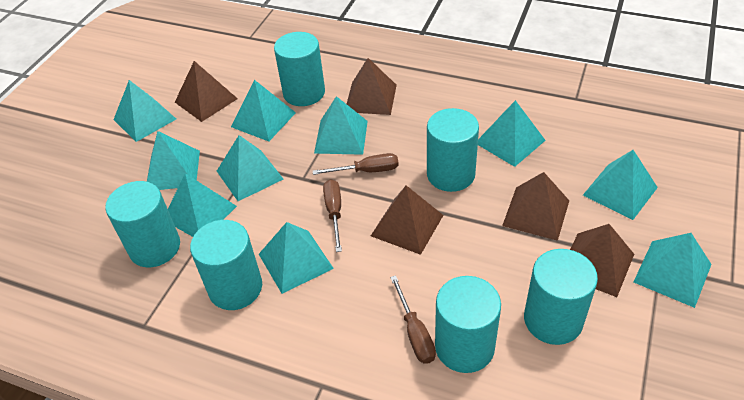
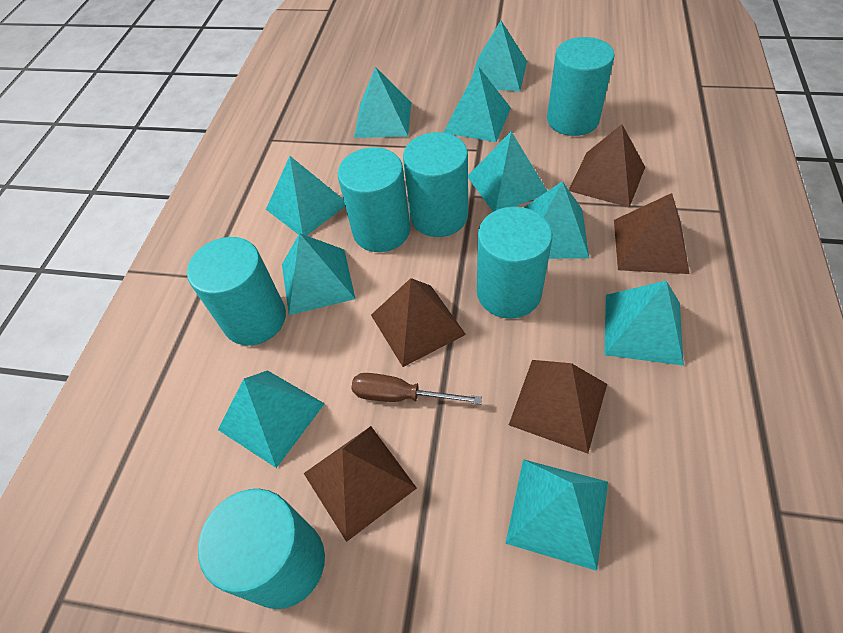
brown screwdriver: 3 -> 1

